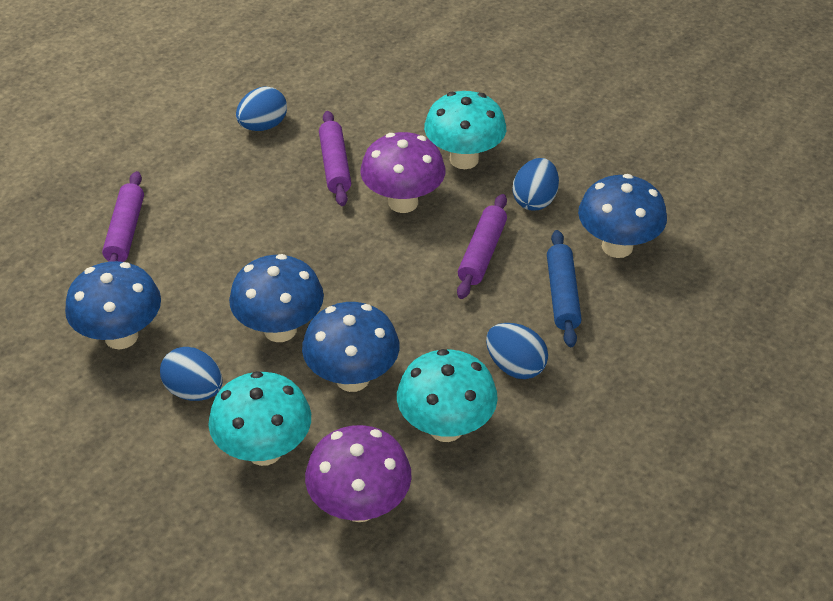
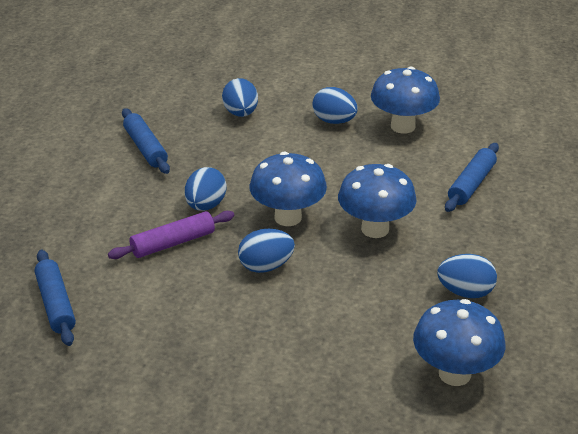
blue egg: 4 -> 5
blue rolling pin: 1 -> 3
purple mushroom: 2 -> 0
purple rolling pin: 3 -> 1
turquoise mushroom: 3 -> 0

